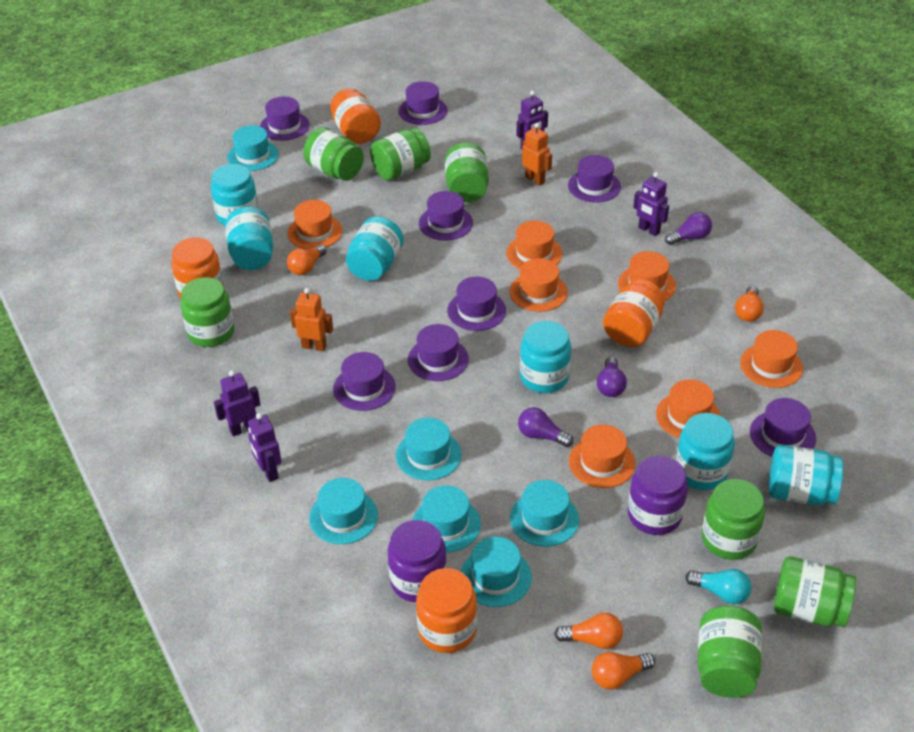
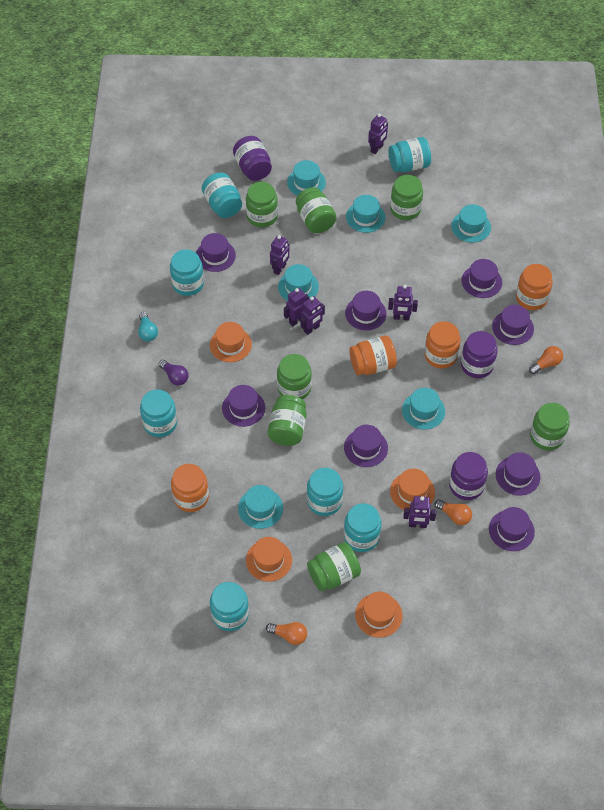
orange hat: 7 -> 4
orange light bulb: 4 -> 3
orange robot: 2 -> 0
purple jar: 2 -> 3
purple light bulb: 3 -> 1
purple robot: 4 -> 6
turquoise jar: 6 -> 7

